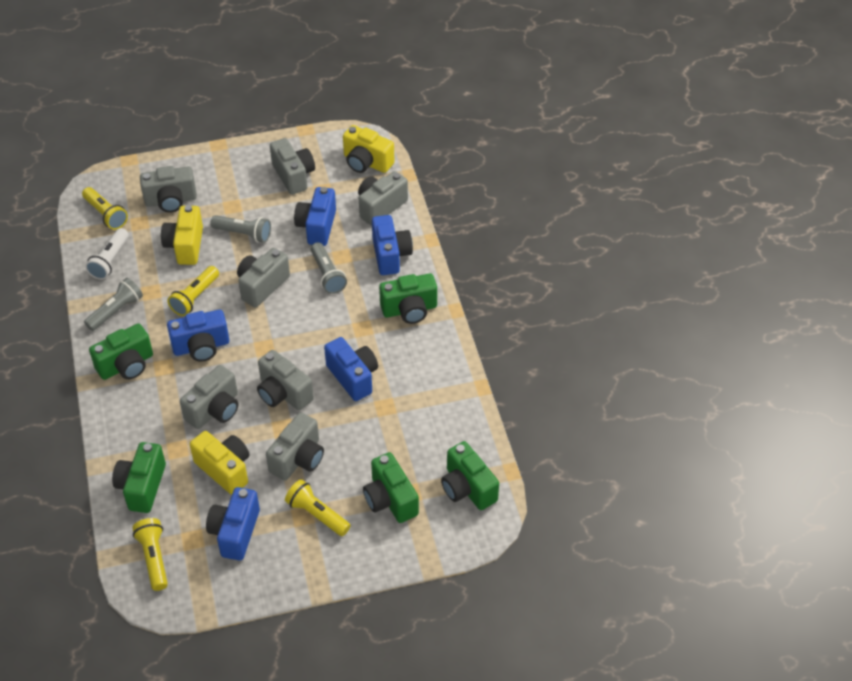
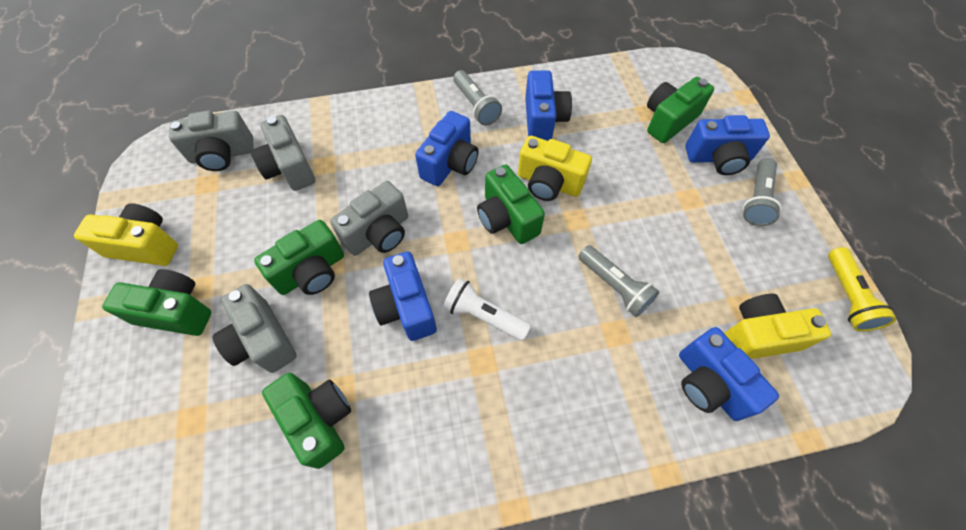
grey camera: 7 -> 4
yellow flashlight: 4 -> 1

